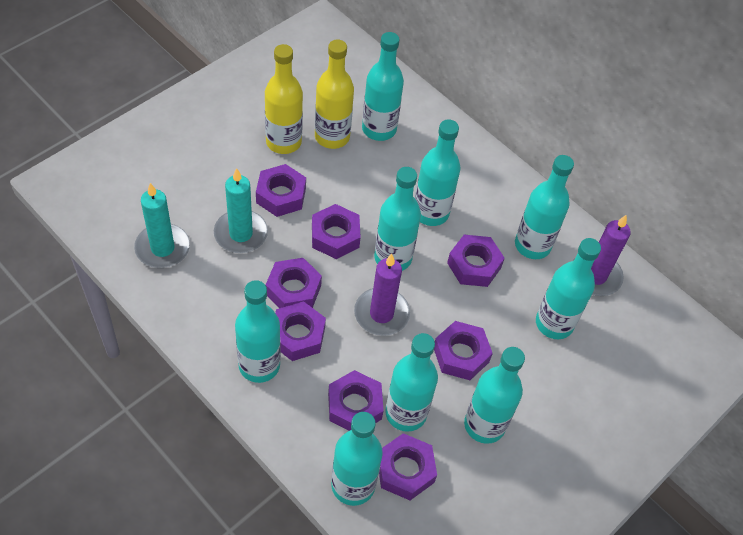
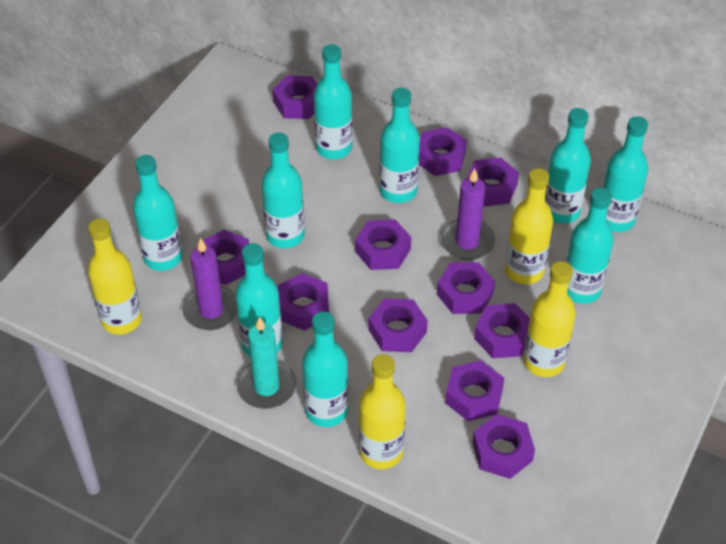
purple nut: 8 -> 11
turquoise candle: 2 -> 1
yellow bottle: 2 -> 4

